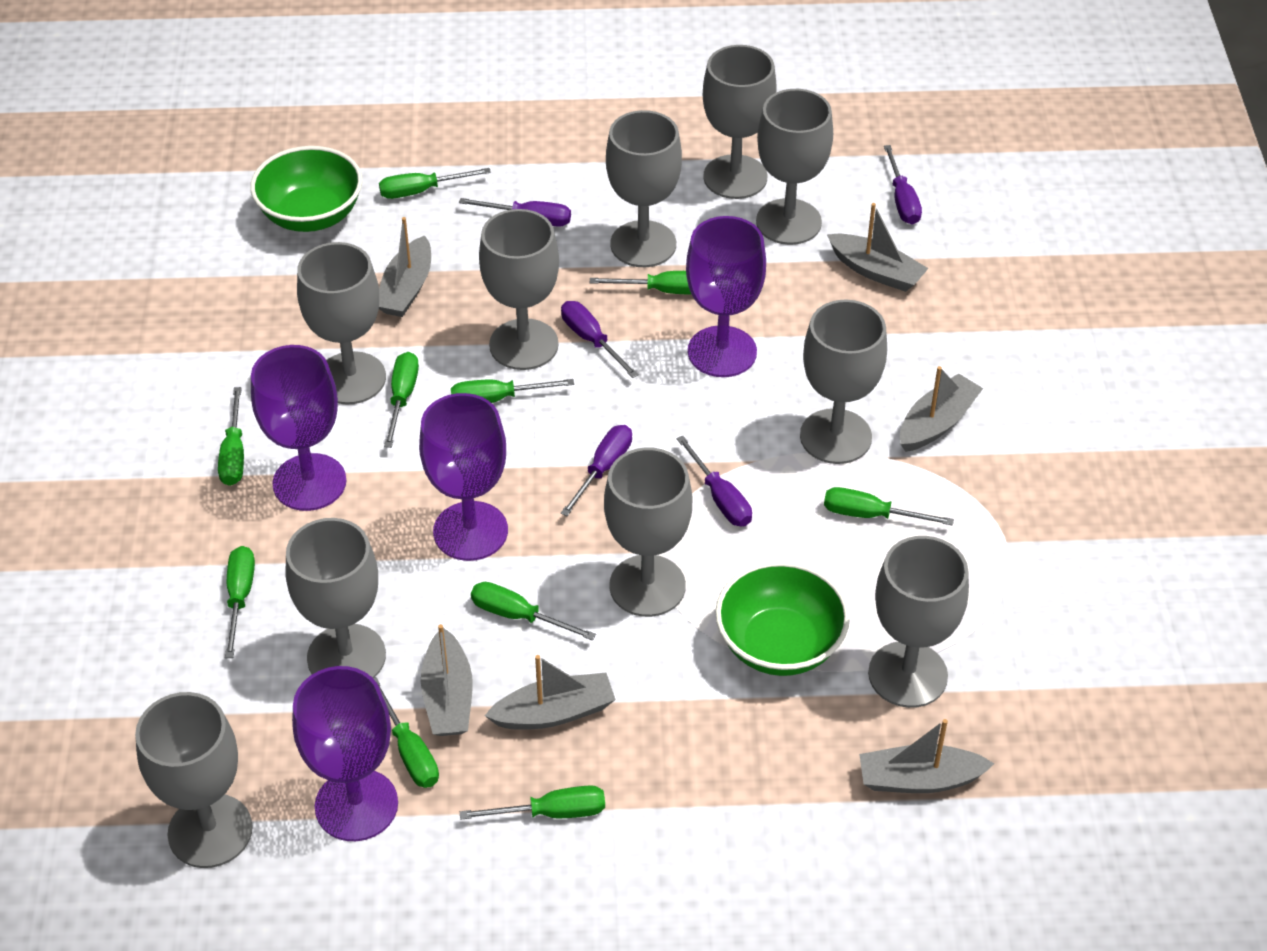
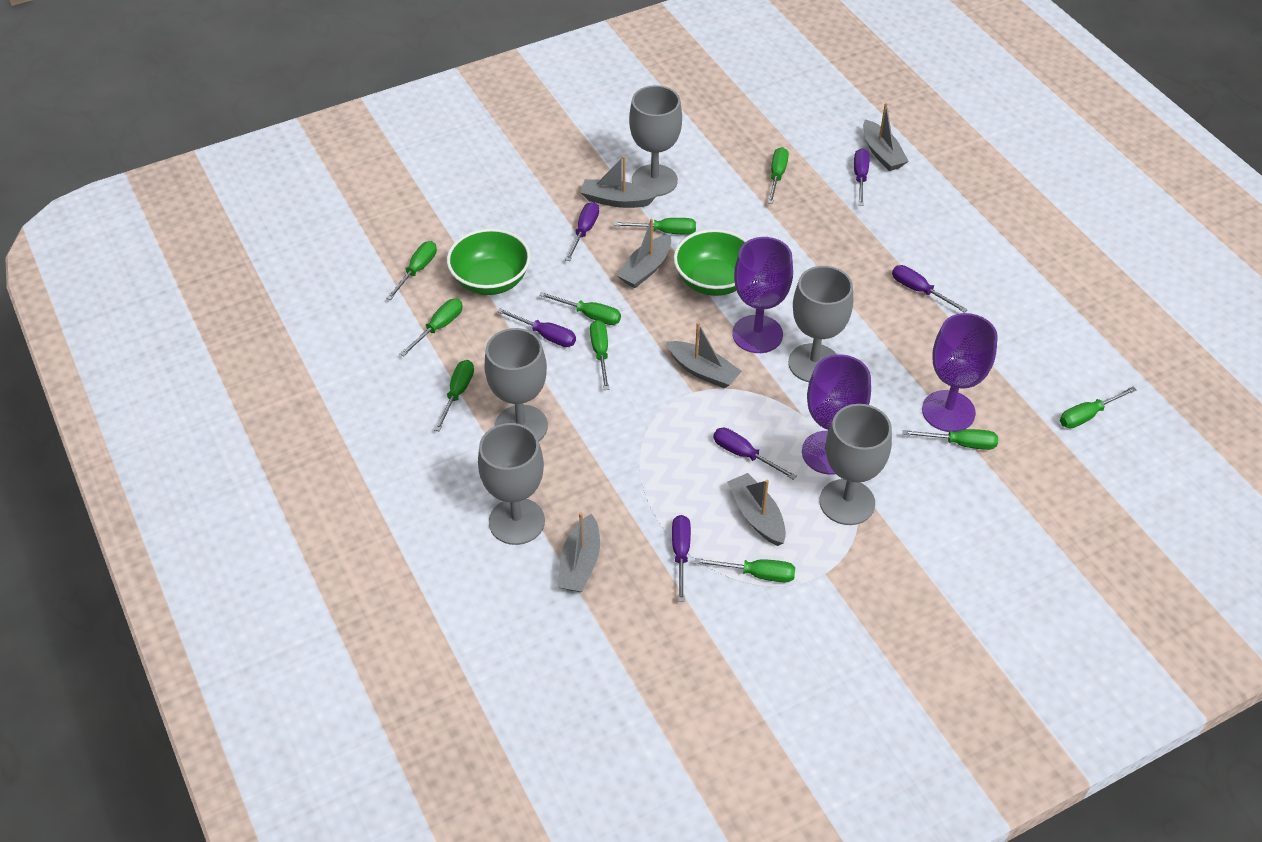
grey goblet: 10 -> 5
purple goblet: 4 -> 3
purple screwdriver: 5 -> 6

